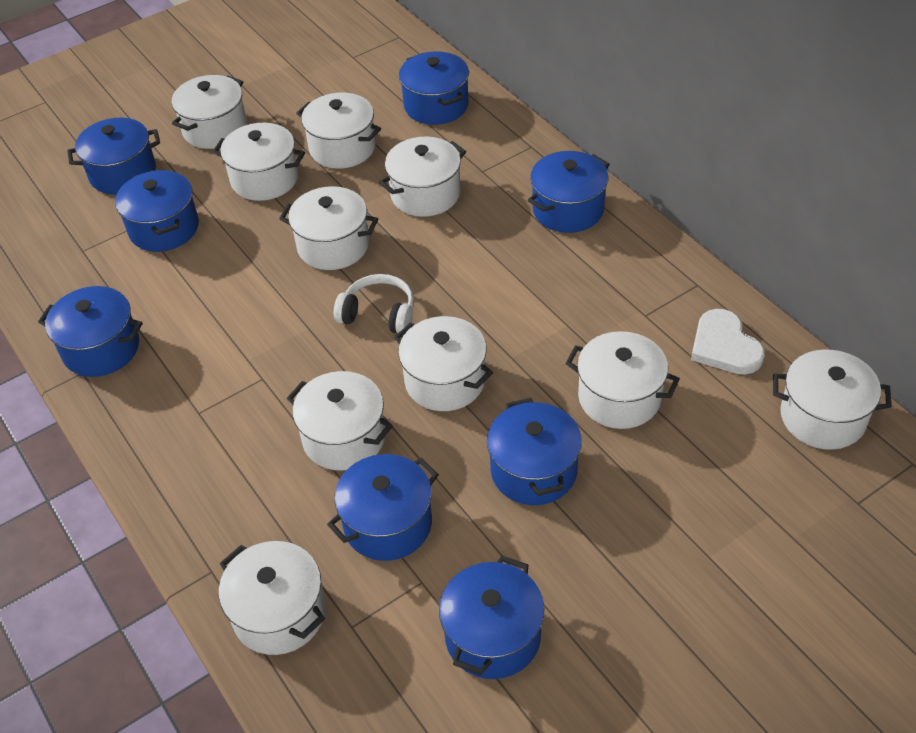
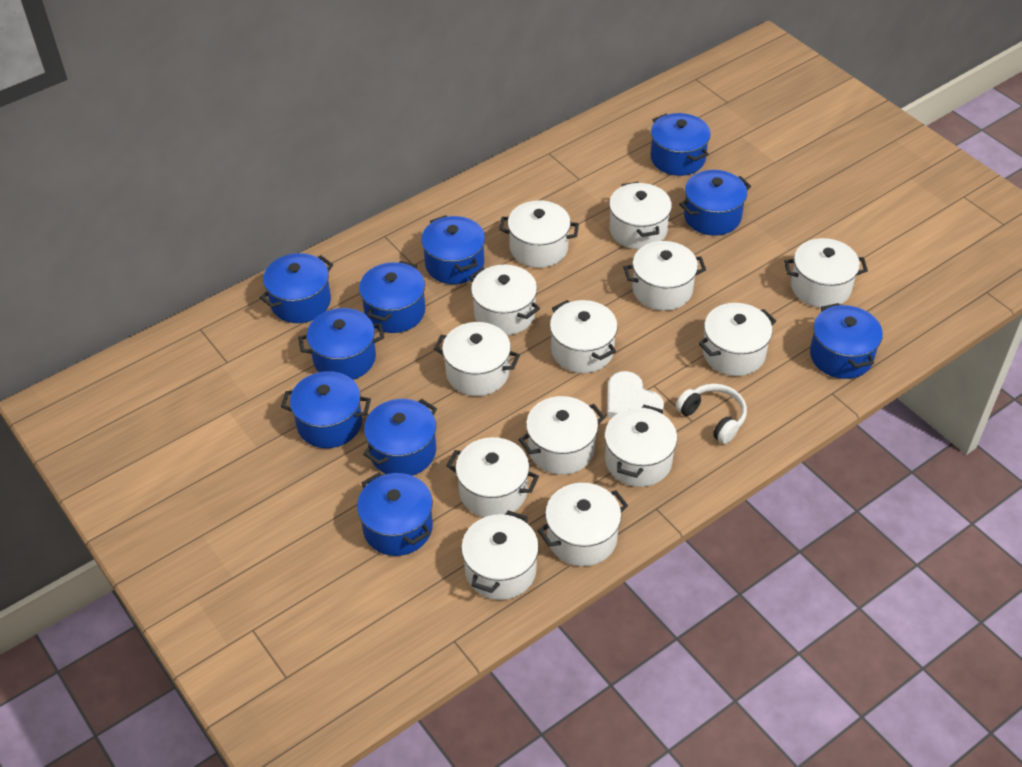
blue pot: 8 -> 10
white pot: 10 -> 13

